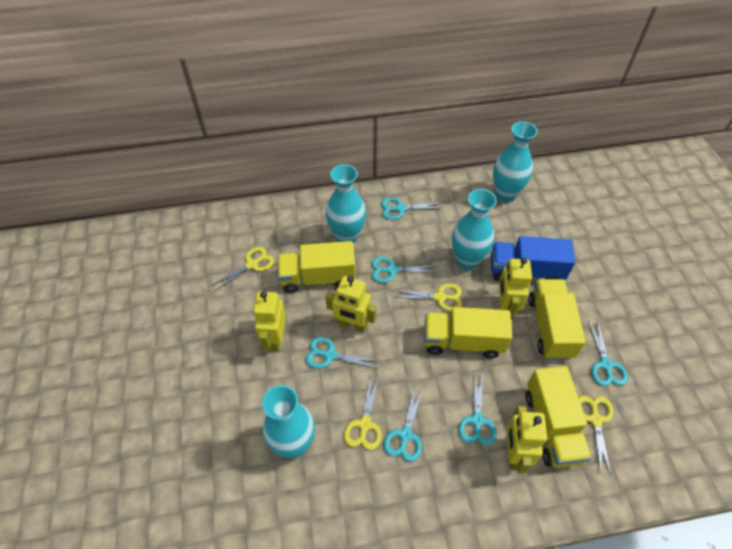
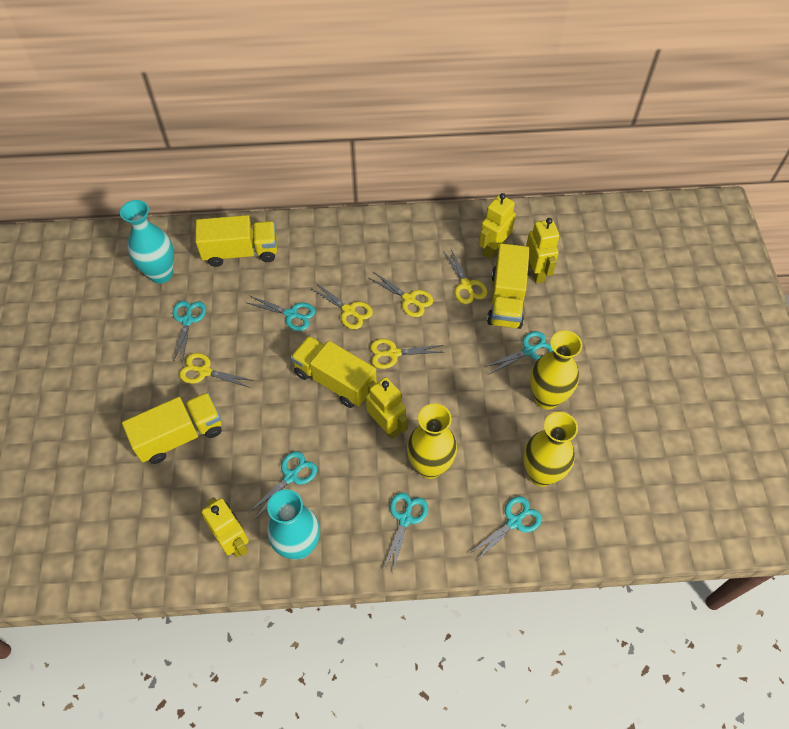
blue truck: 1 -> 0
turquoise vase: 4 -> 2
yellow scissors: 4 -> 5
yellow vase: 0 -> 3

